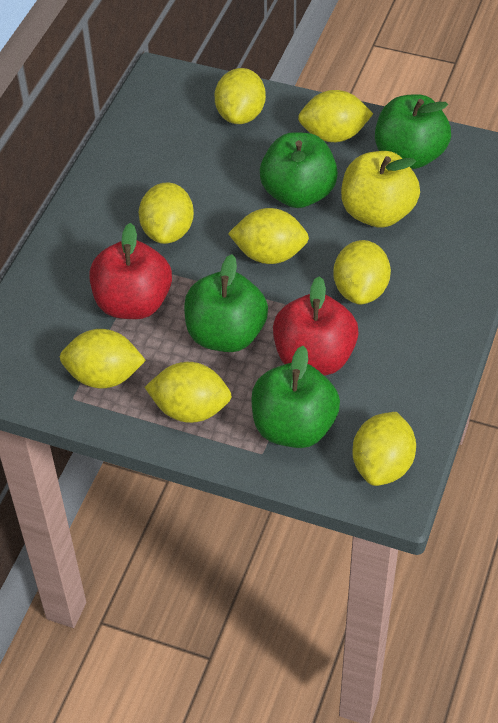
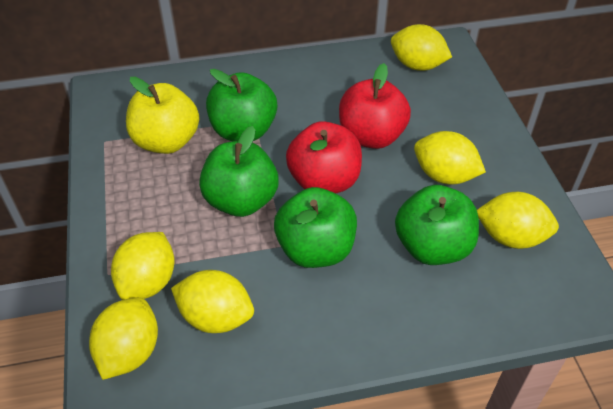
yellow lemon: 8 -> 6

